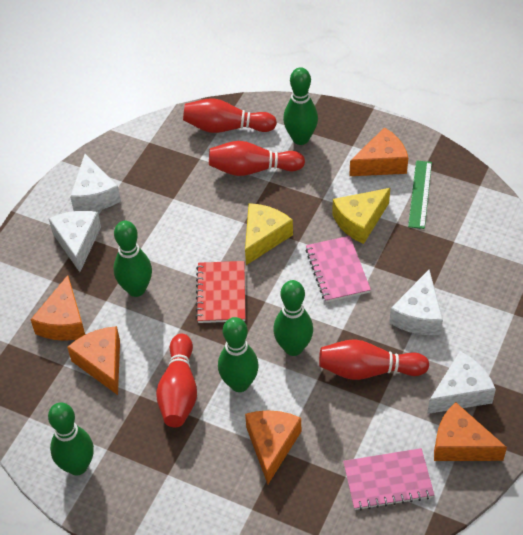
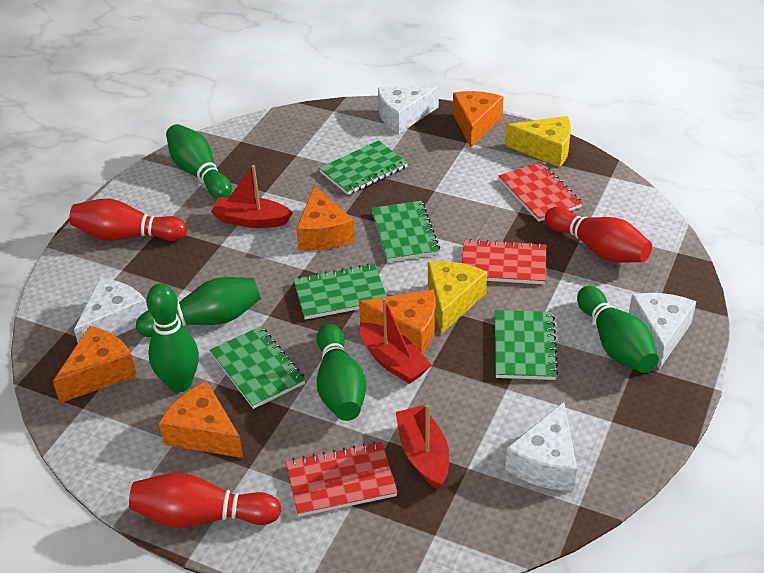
green notebook: 0 -> 5
green ruler: 1 -> 0
pink notebook: 2 -> 0
red boat: 0 -> 3
red bowling pin: 4 -> 3
red notebook: 1 -> 3

